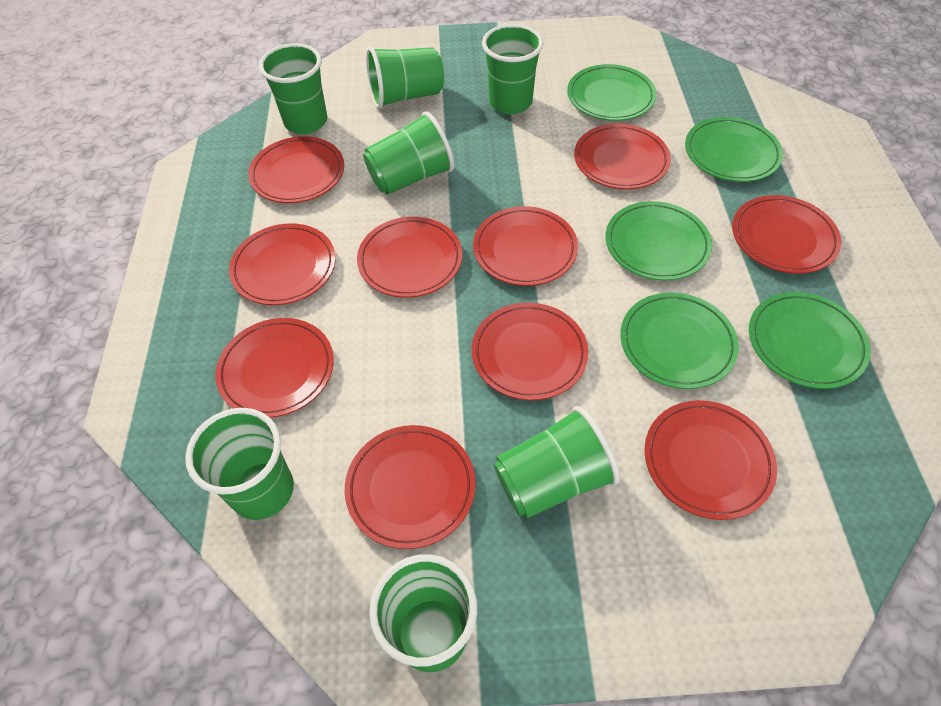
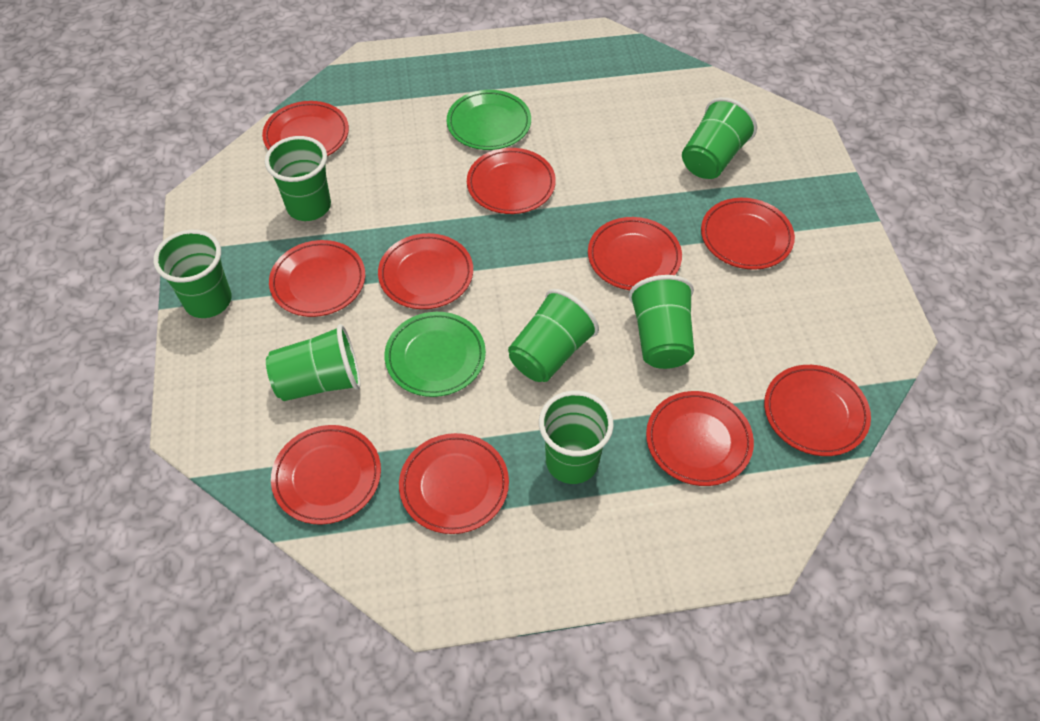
green plate: 5 -> 2

